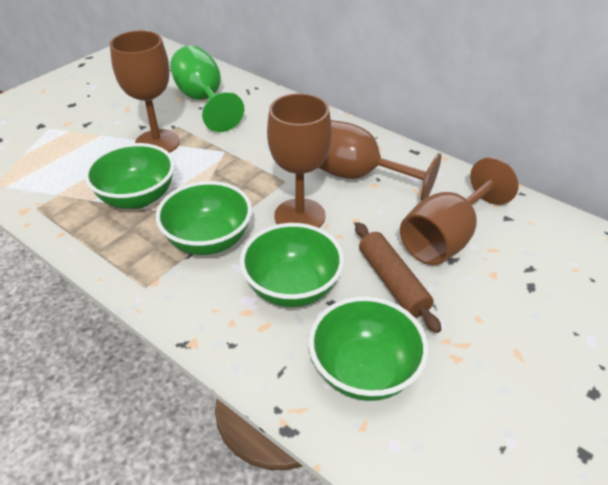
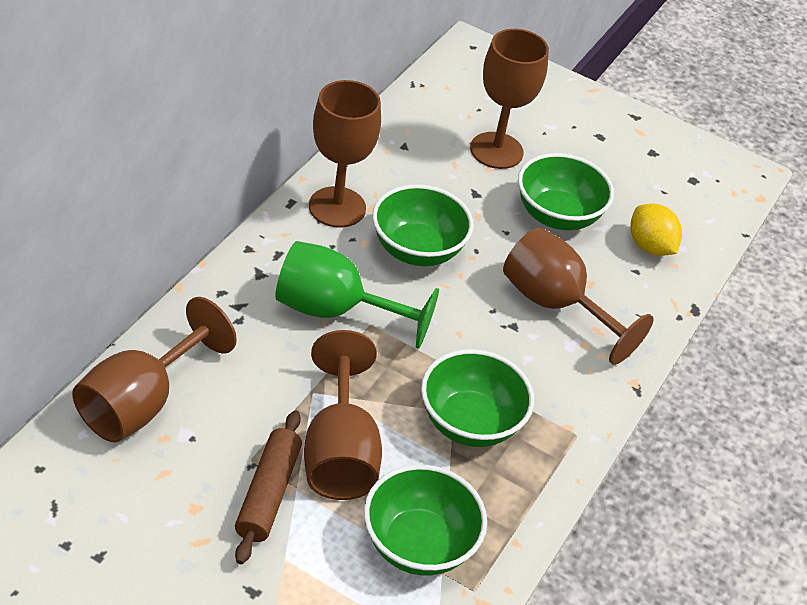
brown goblet: 4 -> 5
yellow lemon: 0 -> 1

